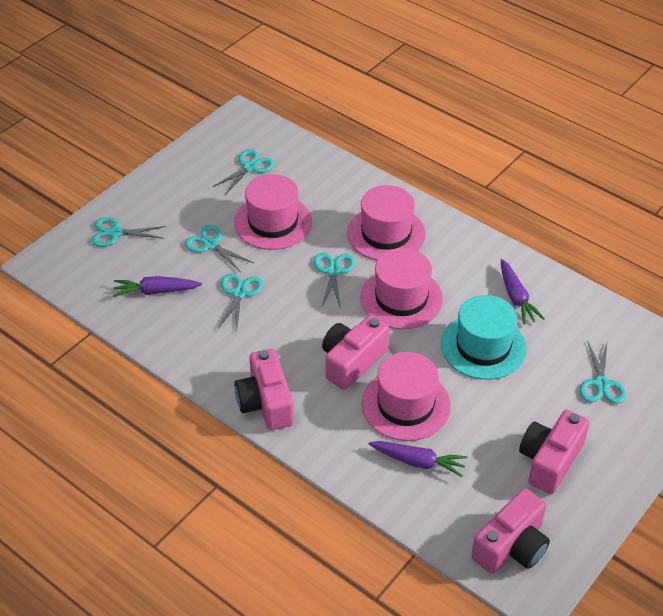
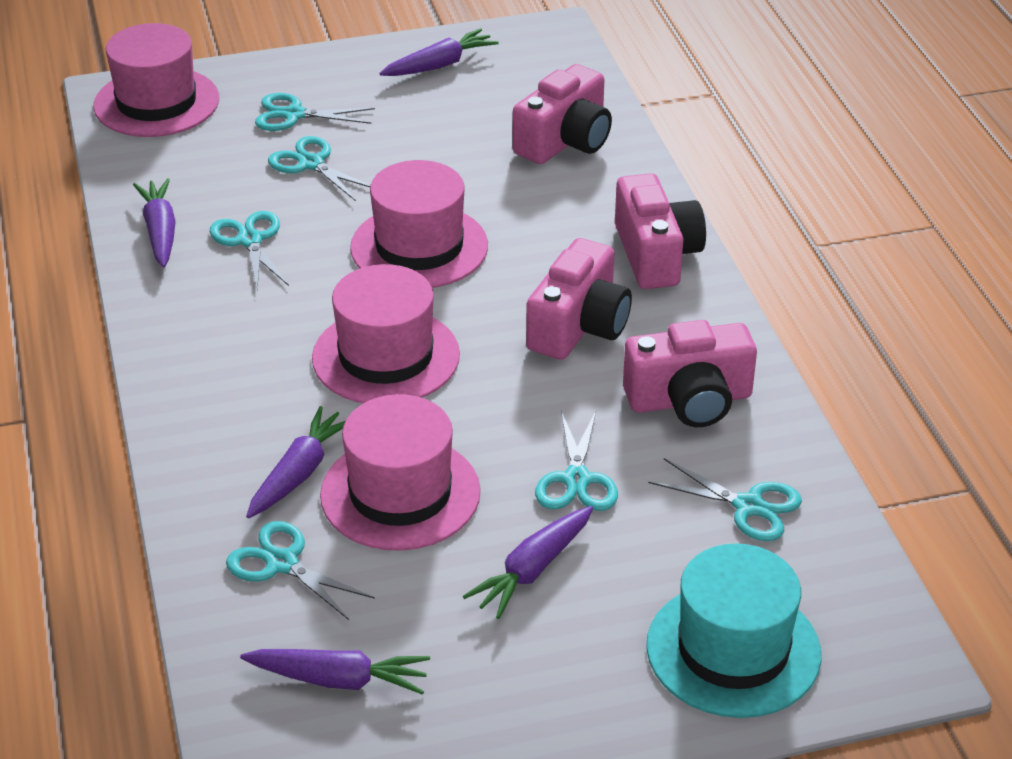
purple carrot: 3 -> 5

